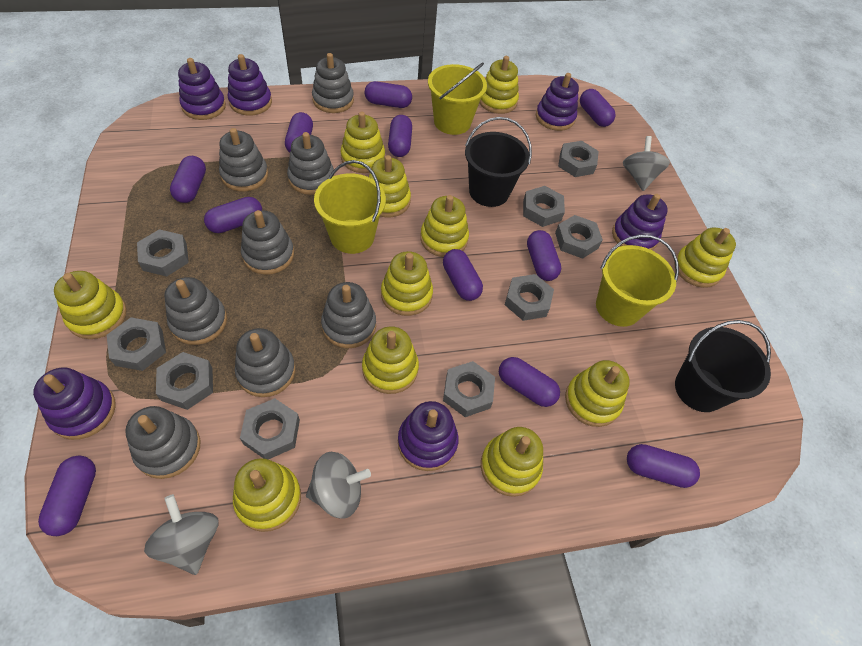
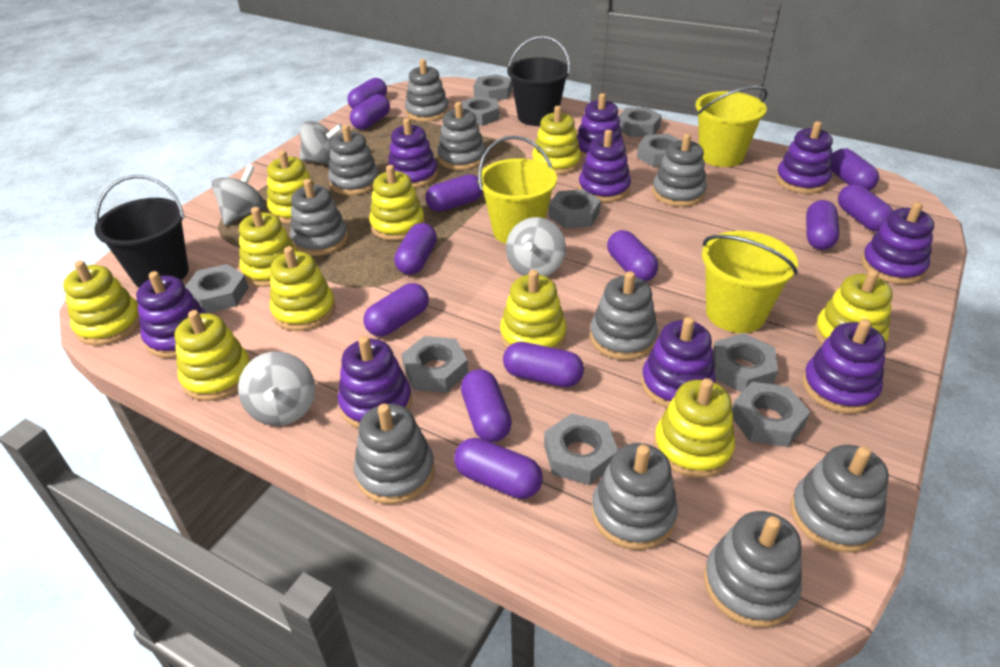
grey nut: 9 -> 10
grey spinning top: 3 -> 4
grey stacking toy: 8 -> 10
purple capsule: 11 -> 12
purple stacking toy: 6 -> 9
yellow stacking toy: 11 -> 10

